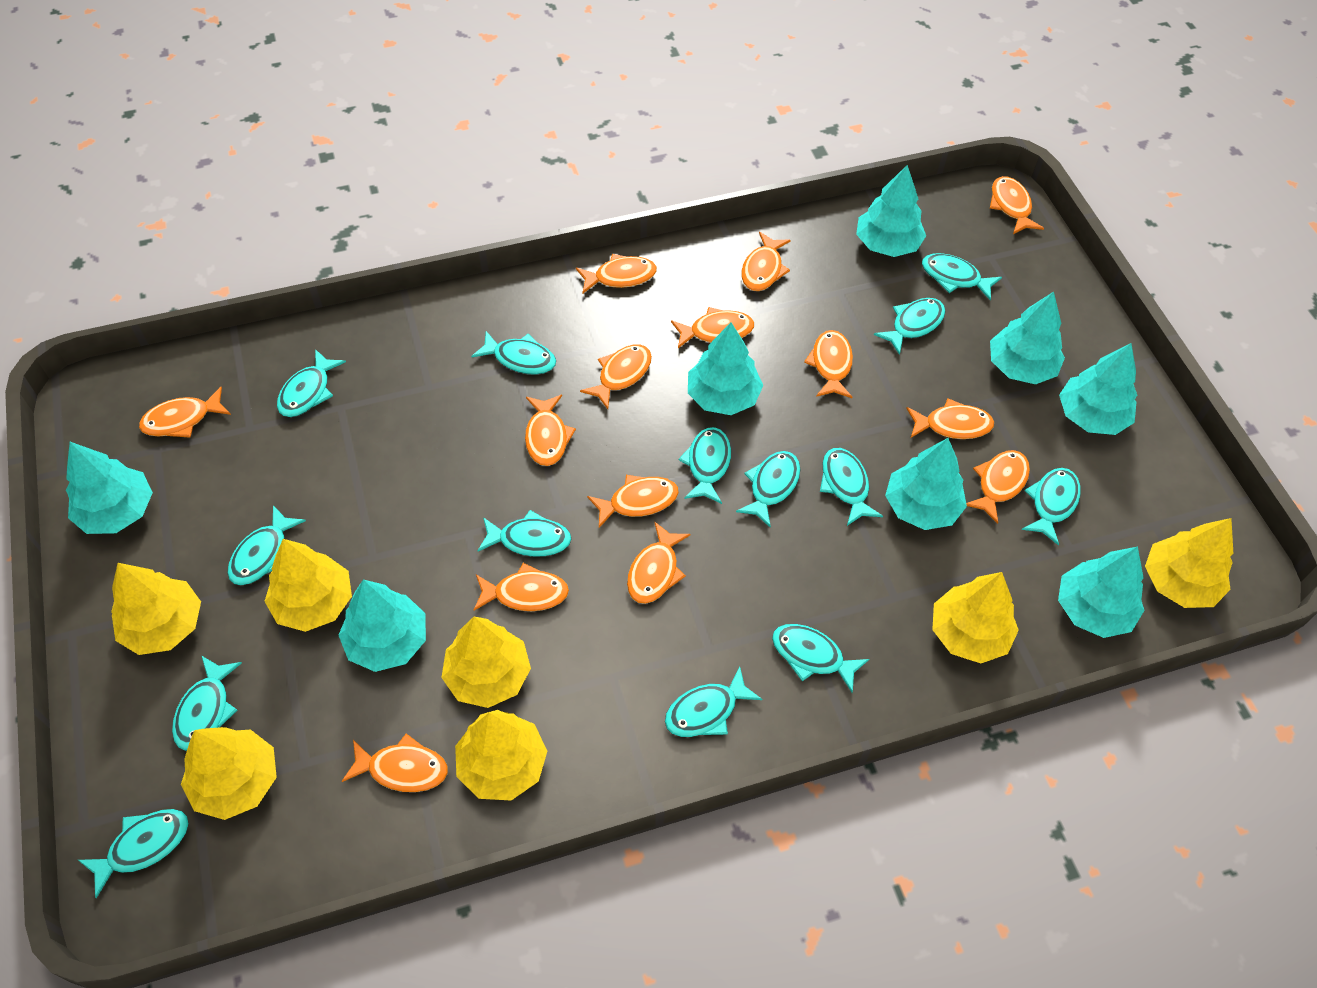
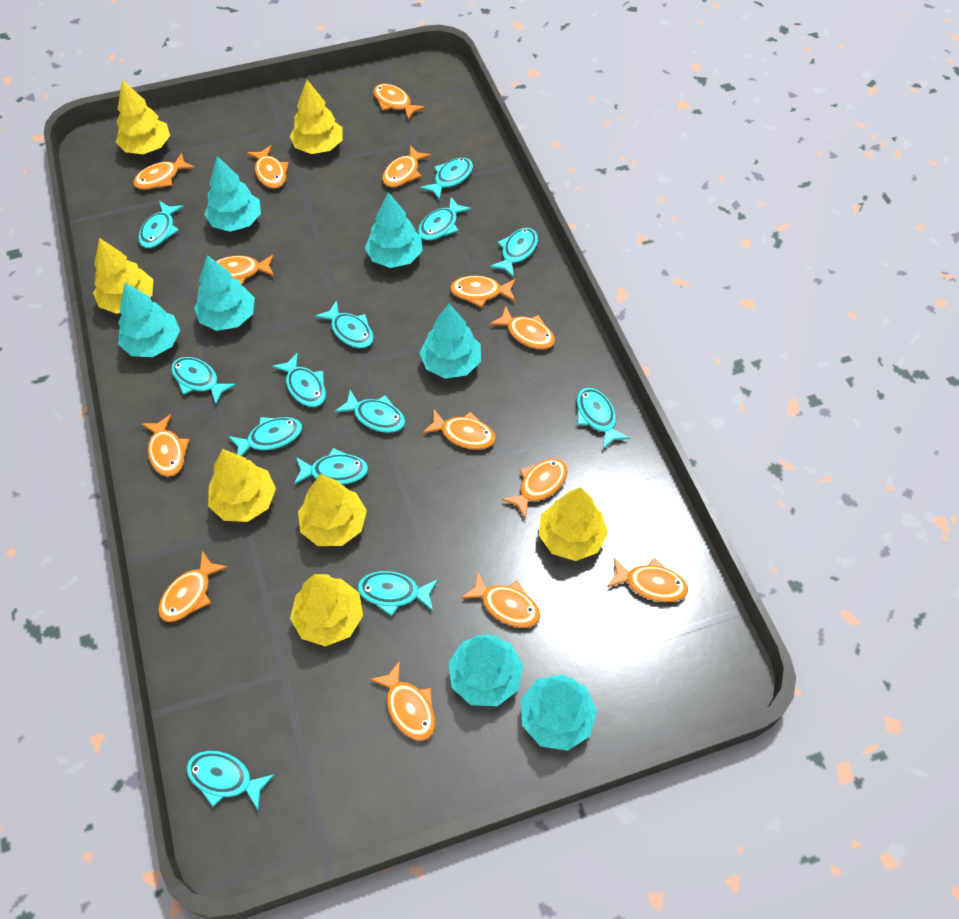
turquoise fish: 14 -> 13
turquoise tree: 8 -> 7

